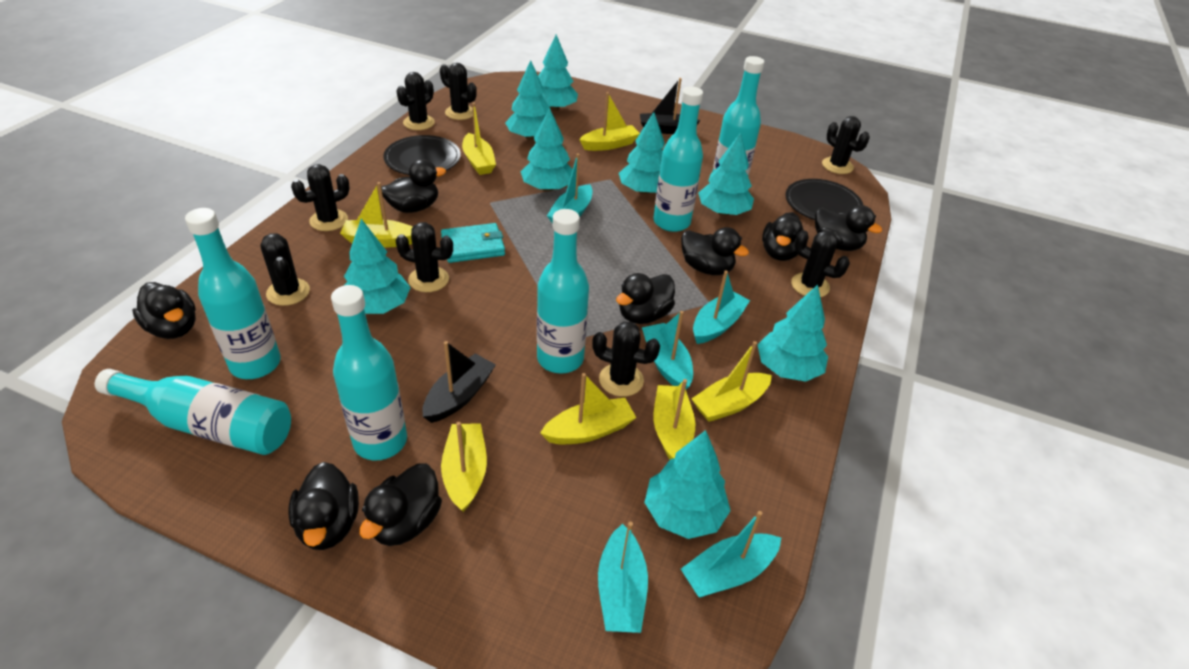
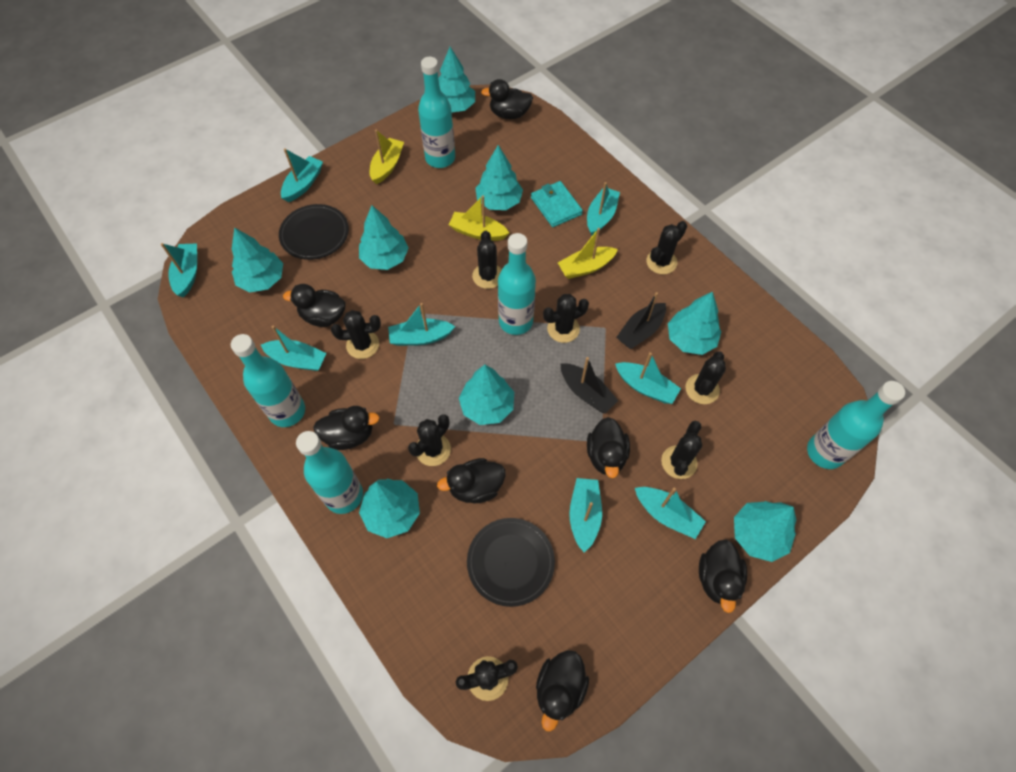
black duck: 8 -> 7
turquoise boat: 5 -> 8
turquoise bottle: 6 -> 5
yellow boat: 7 -> 3

